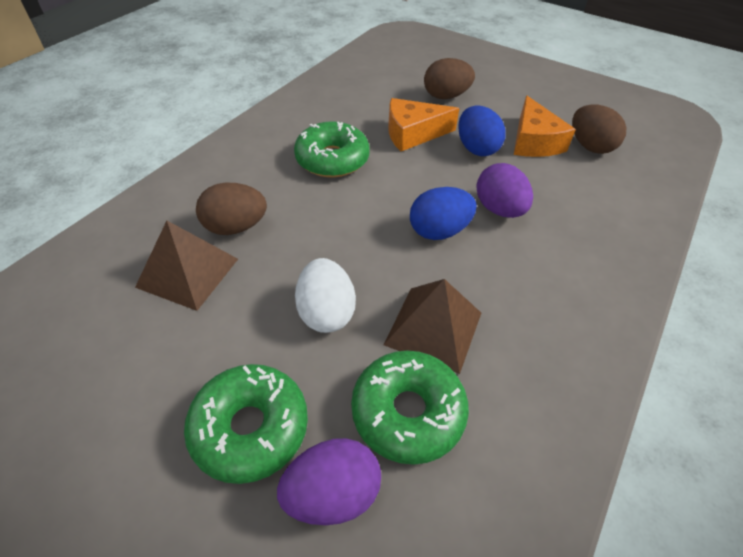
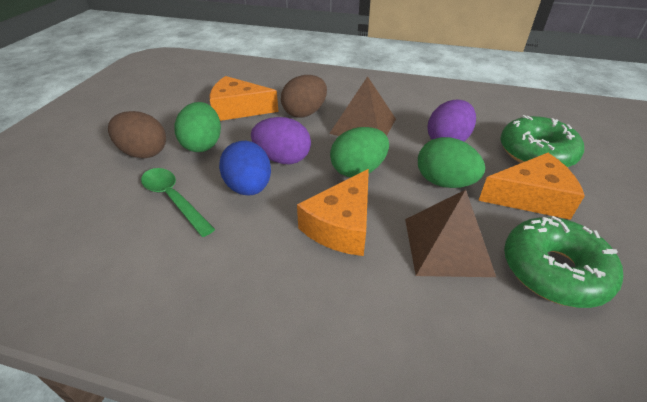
blue egg: 2 -> 1
brown egg: 3 -> 2
green donut: 3 -> 2
green egg: 0 -> 3
green spoon: 0 -> 1
orange cheese: 2 -> 3
white egg: 1 -> 0

